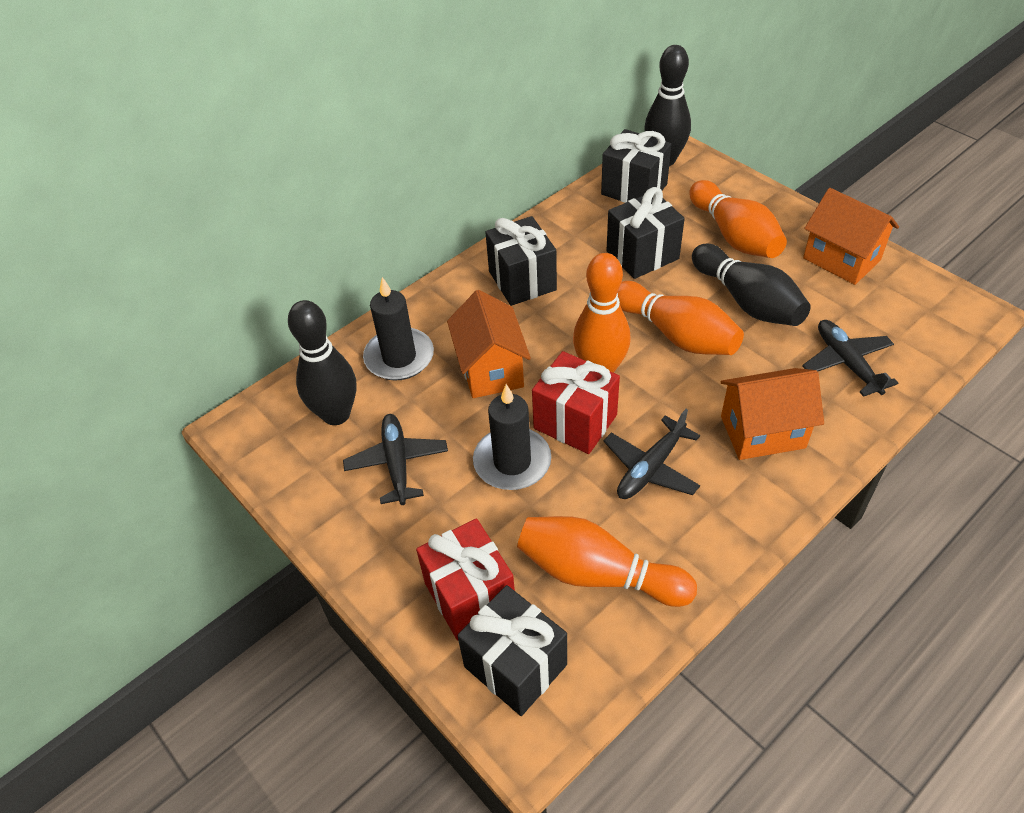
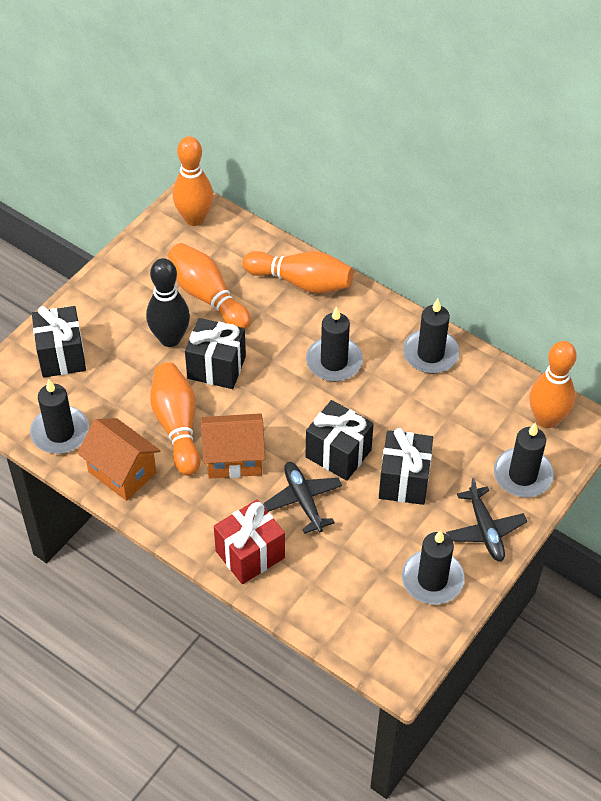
black bowling pin: 3 -> 1
black candle: 2 -> 5
black plane: 3 -> 2
orange bowling pin: 4 -> 5
orange house: 3 -> 2
red gift: 2 -> 1

